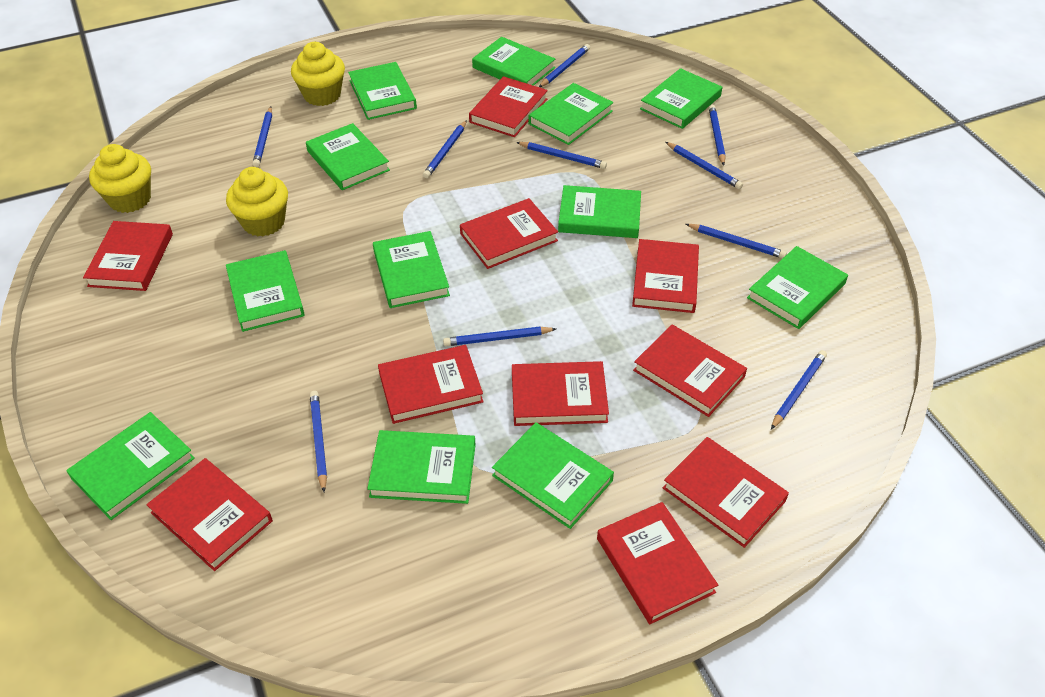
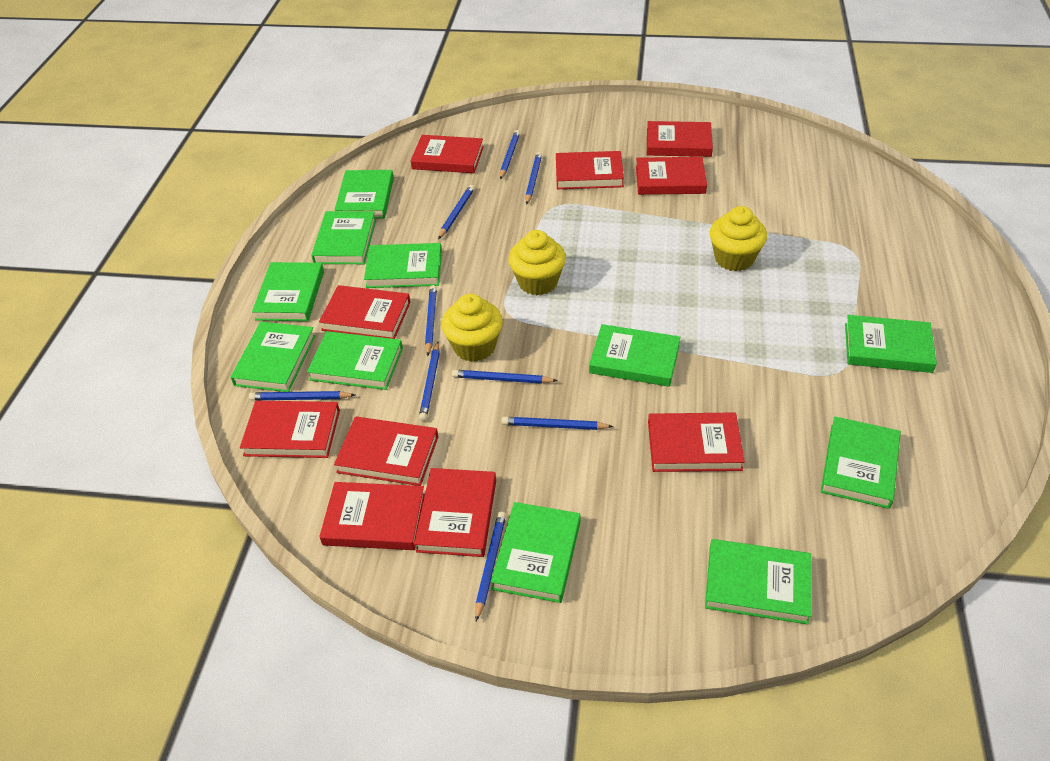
blue pencil: 10 -> 9
green book: 12 -> 11

